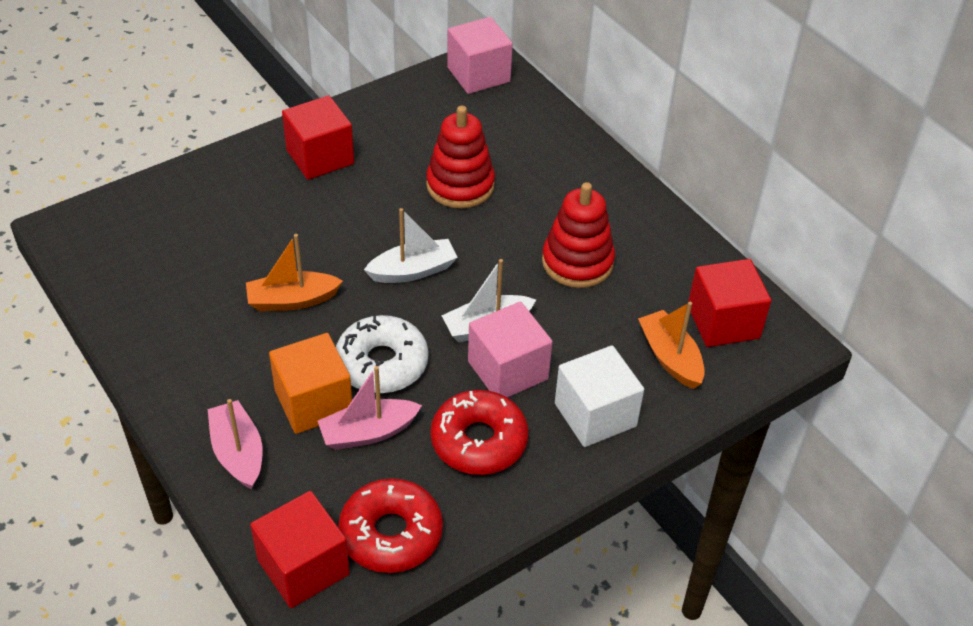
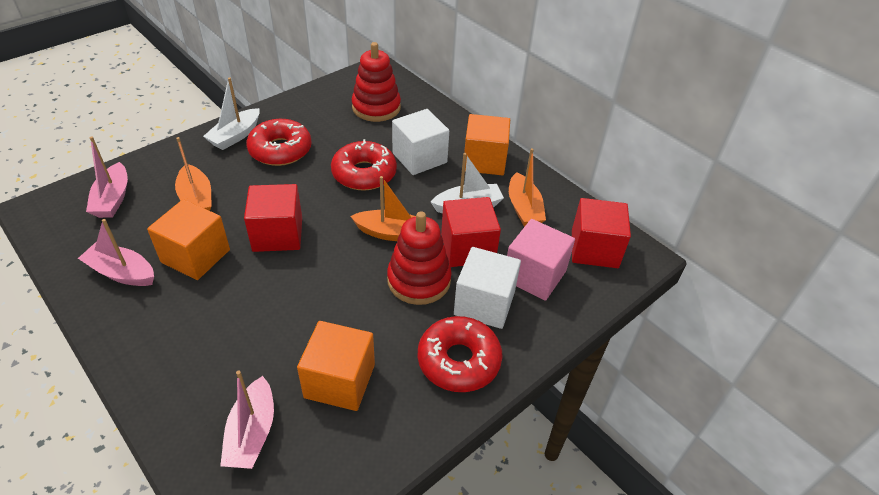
orange boat: 2 -> 3
orange cube: 1 -> 3
pink boat: 2 -> 3
pink cube: 2 -> 1
red donut: 2 -> 3
white cube: 1 -> 2
white donut: 1 -> 0

